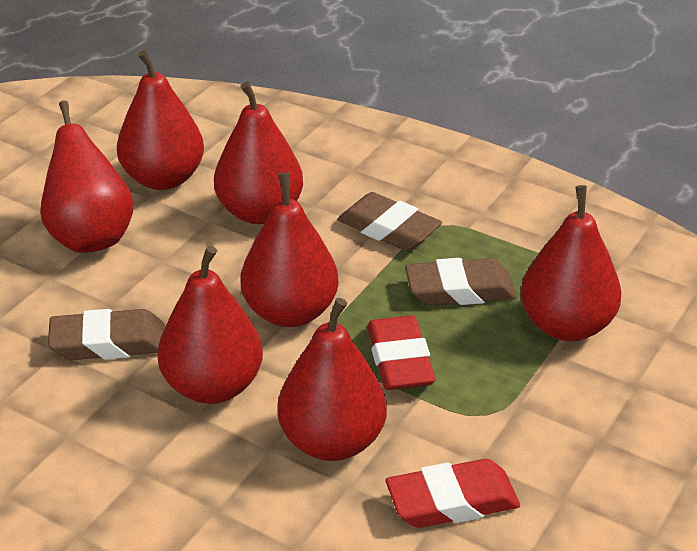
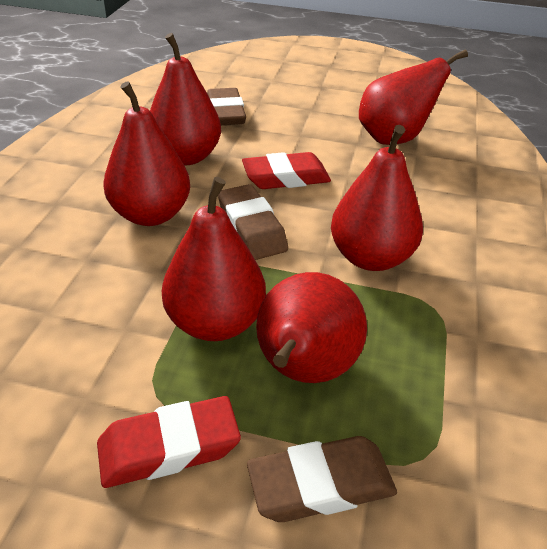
red pear: 7 -> 6

